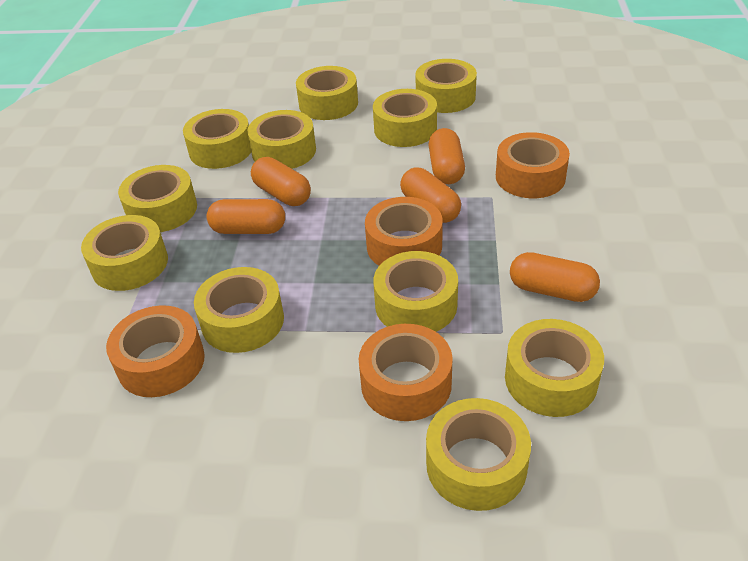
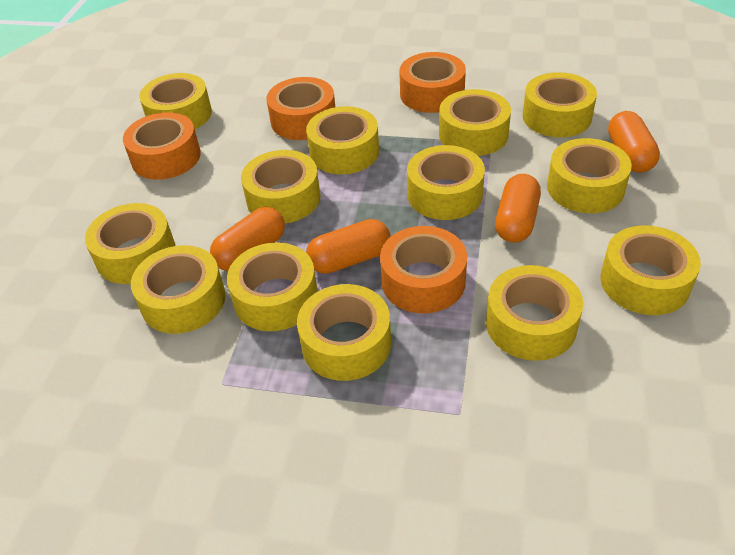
orange capsule: 5 -> 4
yellow tape: 11 -> 13

